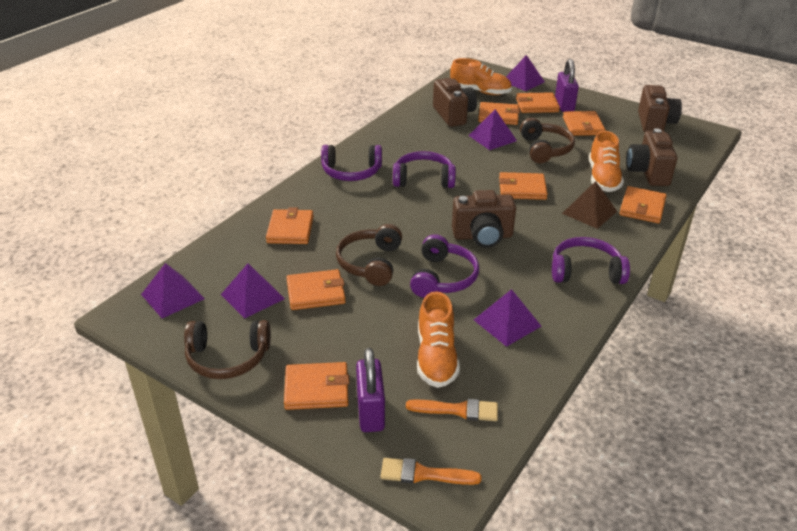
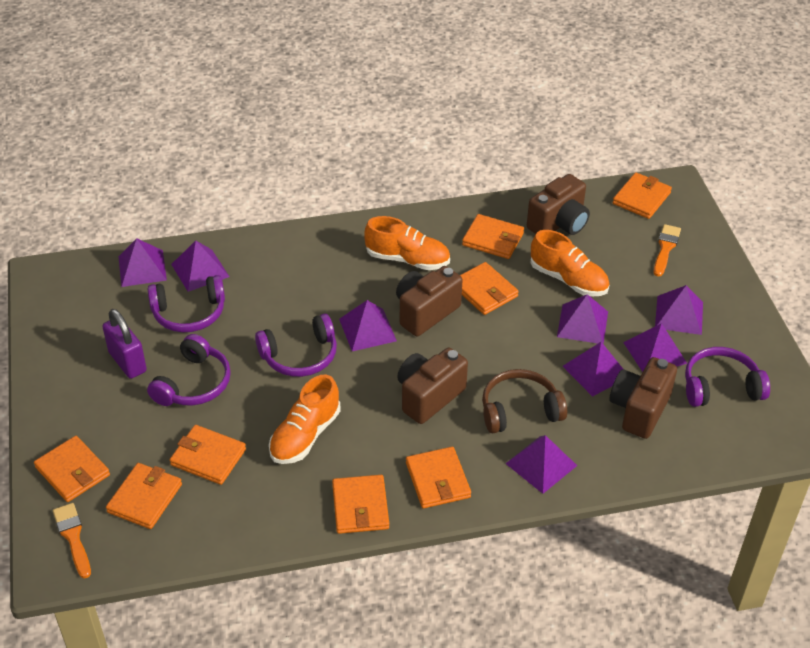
brown headphones: 3 -> 1
brown pyramid: 1 -> 0
purple padlock: 2 -> 1
purple pyramid: 5 -> 8

